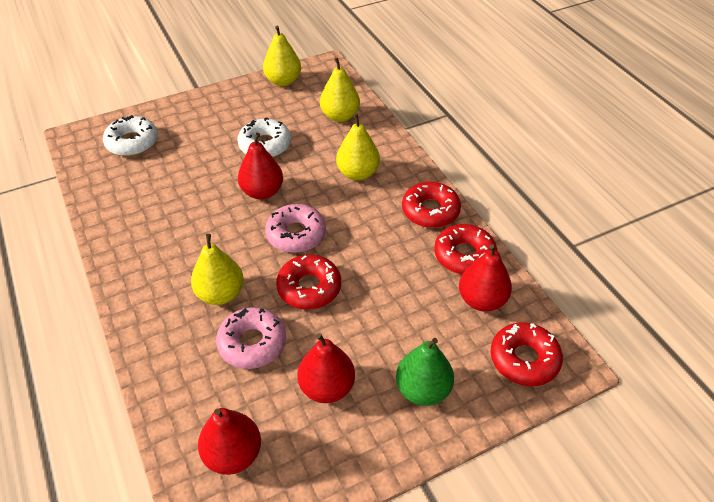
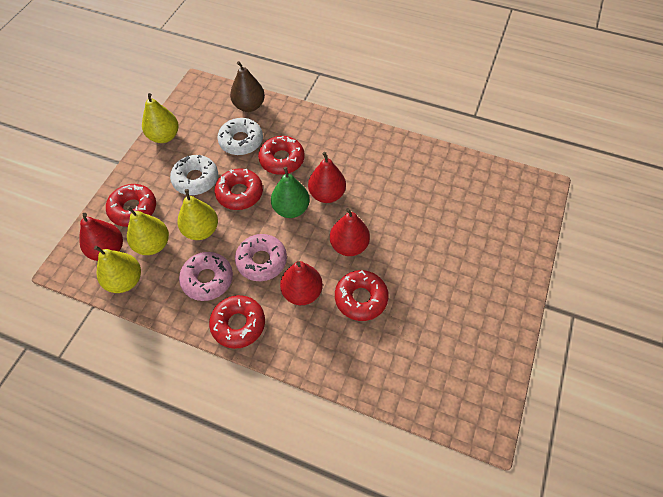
brown pear: 0 -> 1
red donut: 4 -> 5

